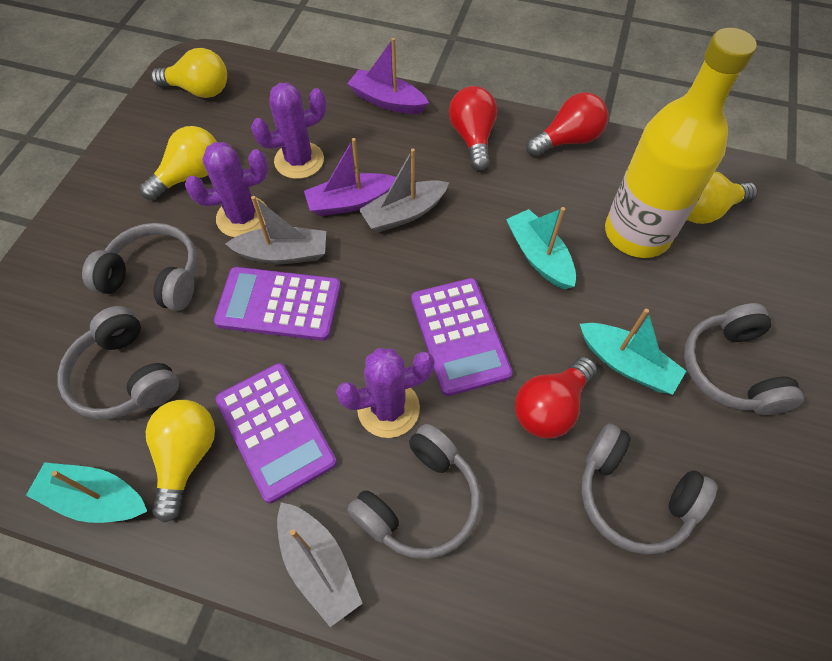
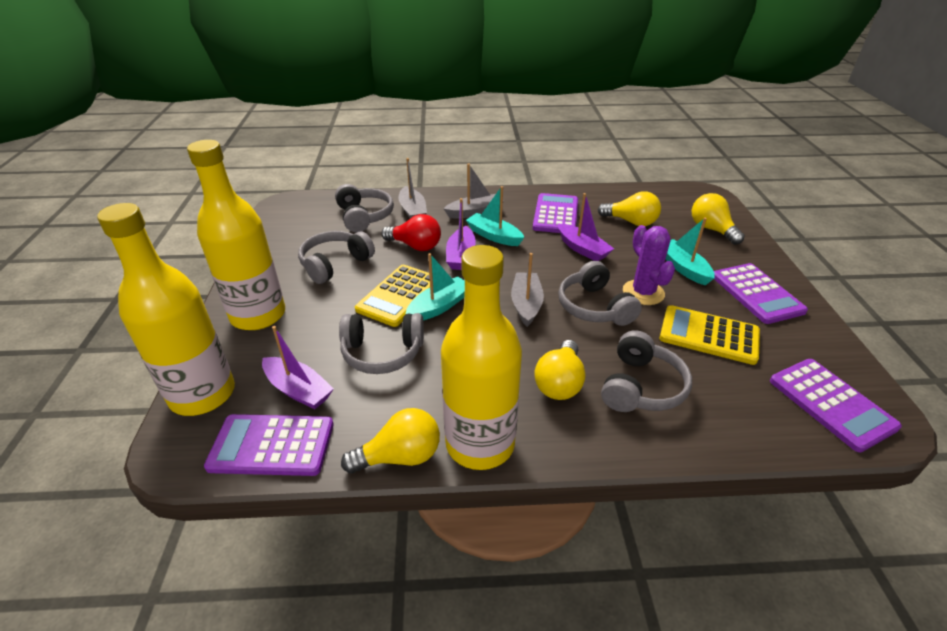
purple boat: 2 -> 3
purple cactus: 3 -> 1
purple calculator: 3 -> 4
red light bulb: 3 -> 1
yellow bottle: 1 -> 3
yellow calculator: 0 -> 2

